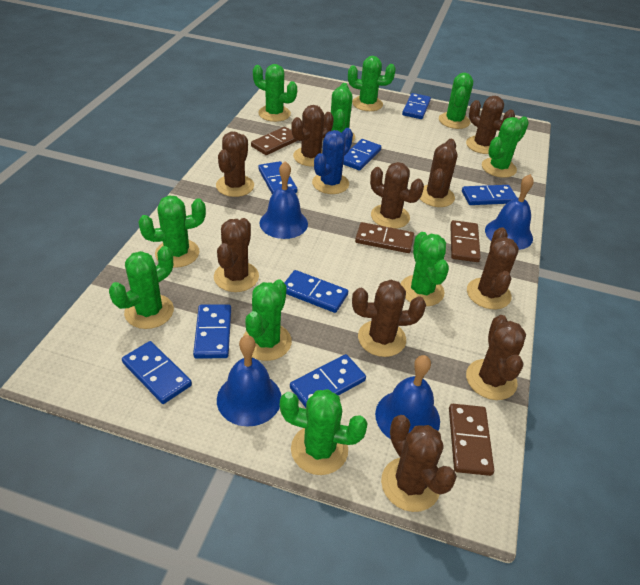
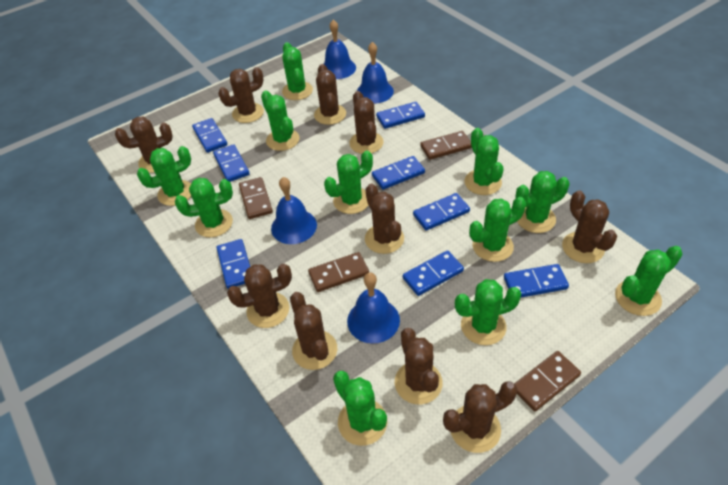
blue cactus: 1 -> 0
green cactus: 10 -> 11

